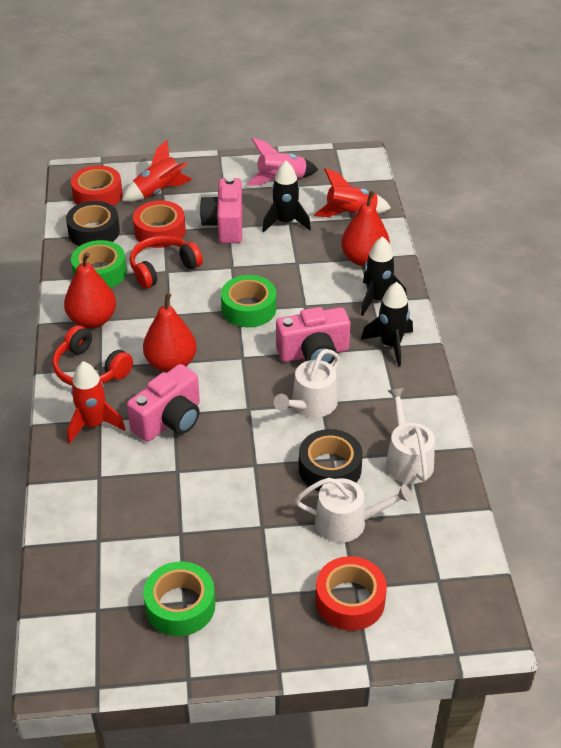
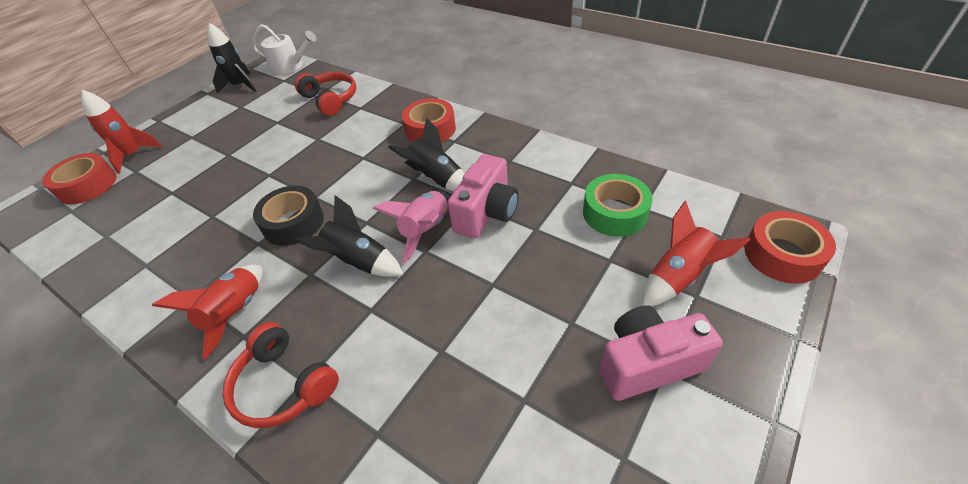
black tape: 2 -> 1
green tape: 3 -> 1
pink camera: 3 -> 2
red pear: 3 -> 0
white watering can: 3 -> 1

